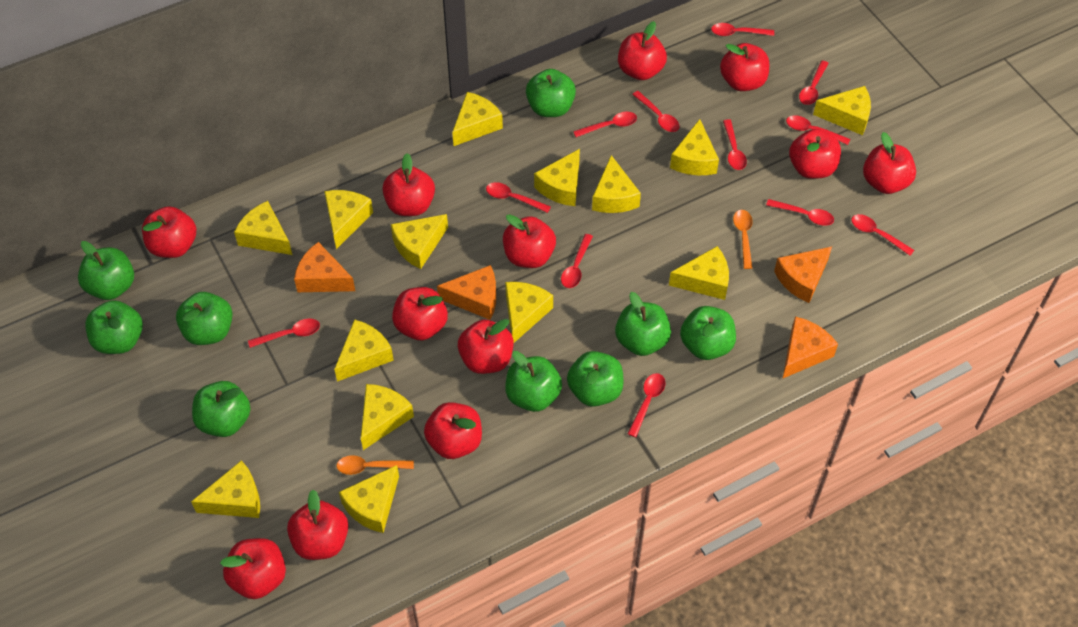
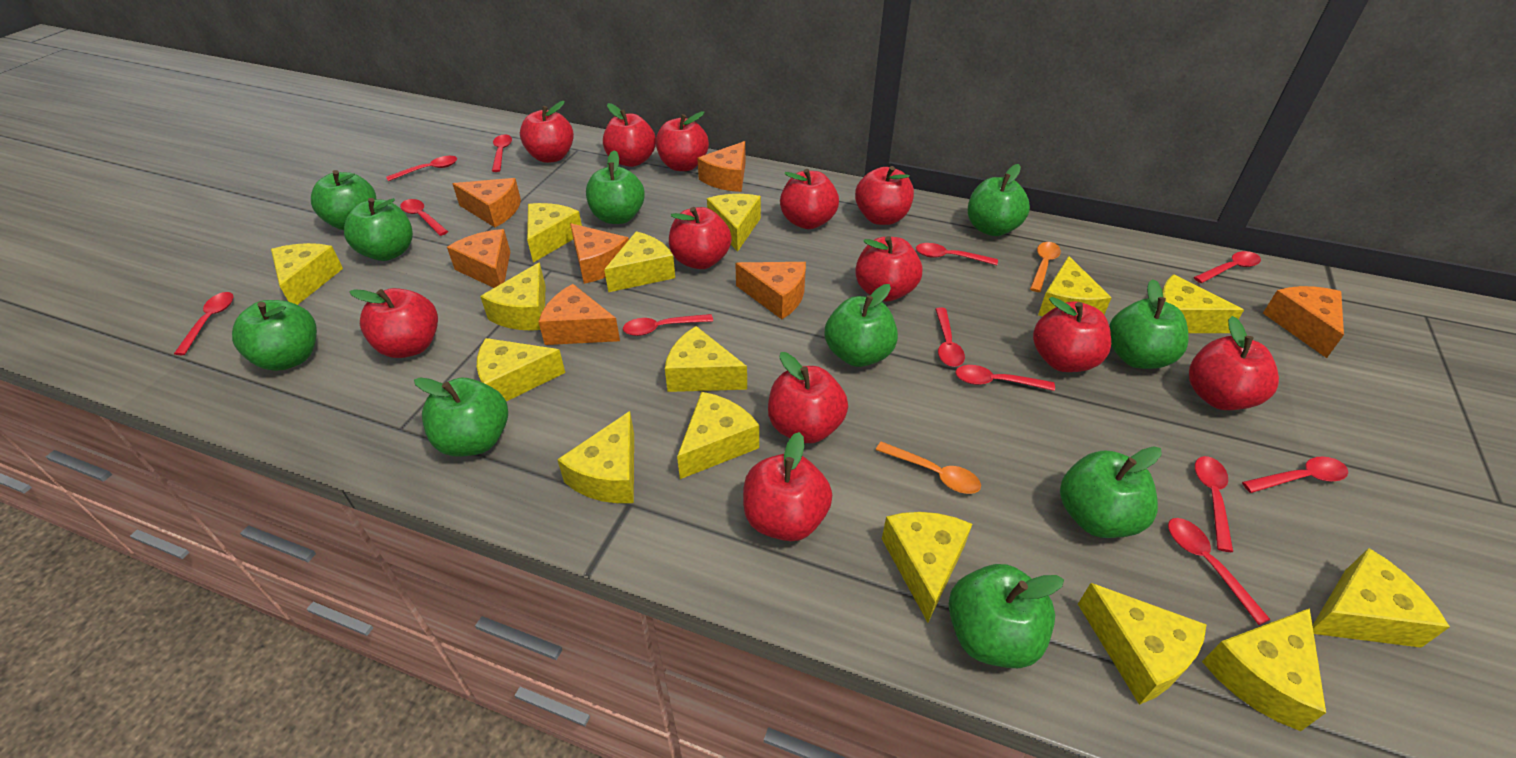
green apple: 9 -> 10
orange cheese: 4 -> 7
yellow cheese: 14 -> 15

